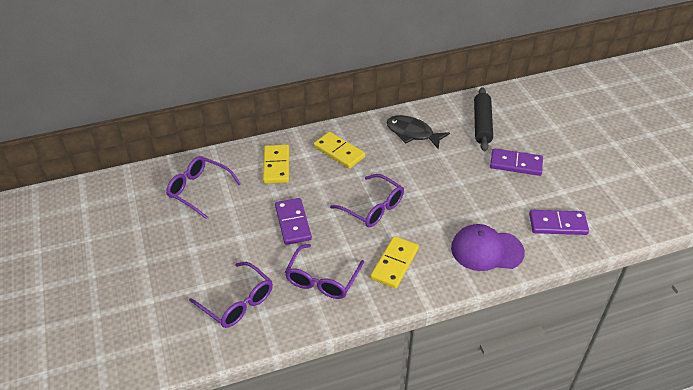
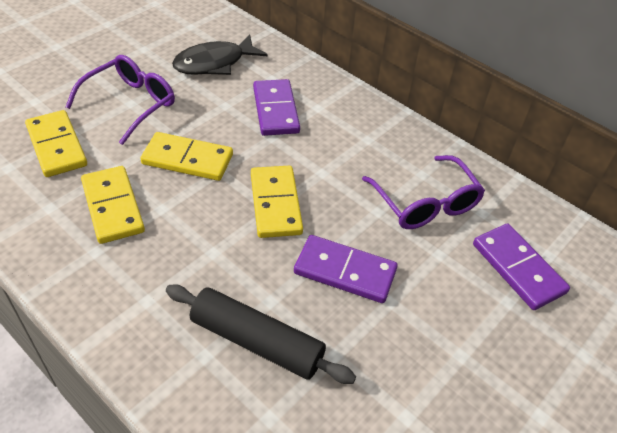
purple cap: 1 -> 0
purple glasses: 4 -> 2
yellow domino: 3 -> 4

